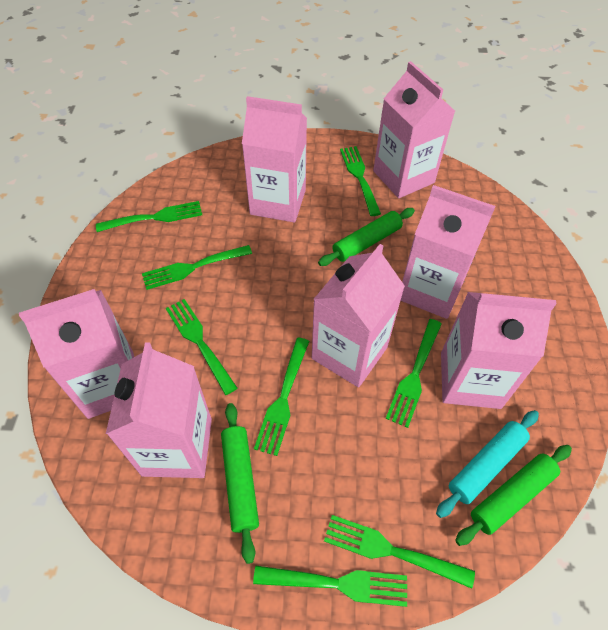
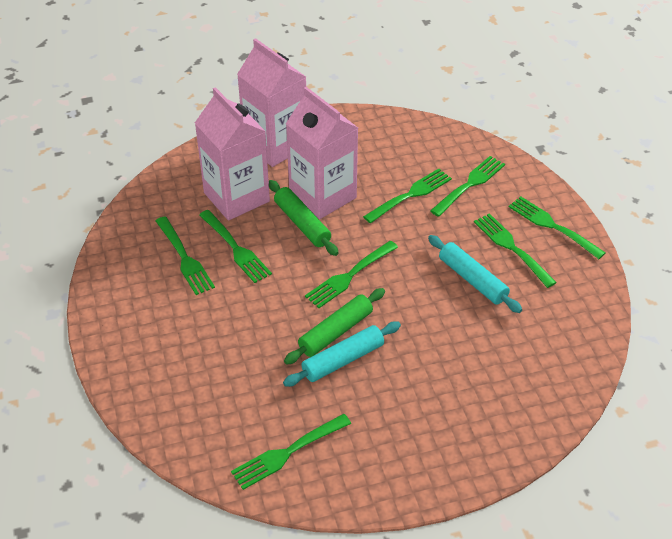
green rolling pin: 3 -> 2
pink carton: 7 -> 3
turquoise rolling pin: 1 -> 2

